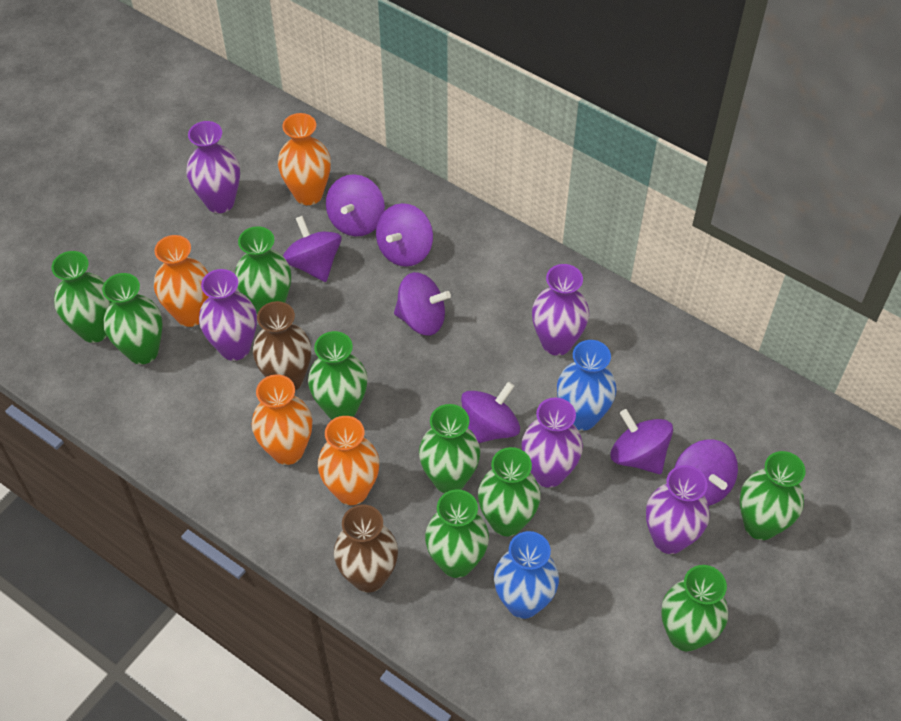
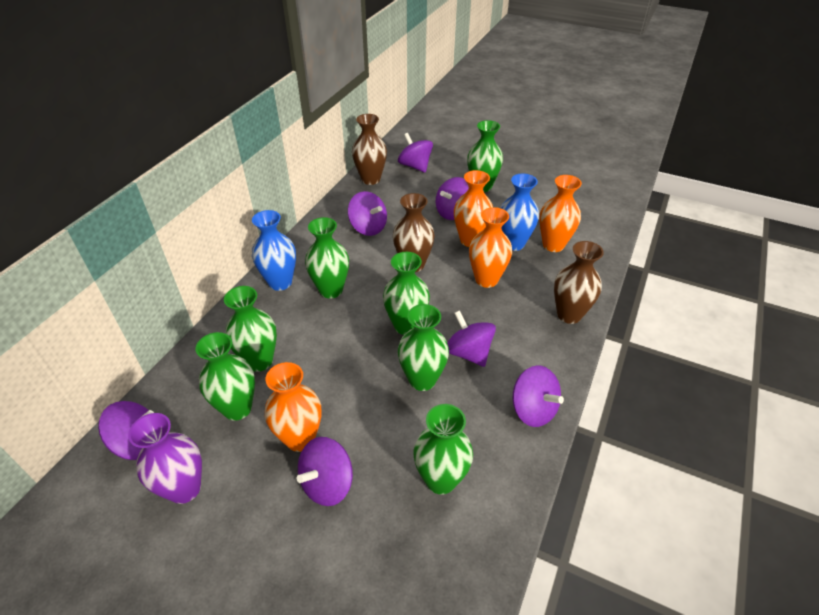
brown vase: 2 -> 3
green vase: 9 -> 7
purple vase: 5 -> 1

